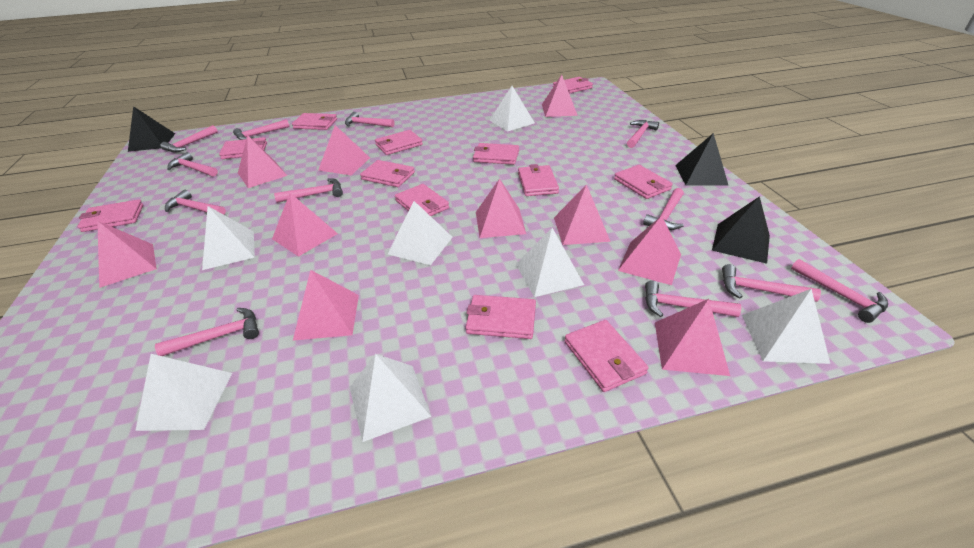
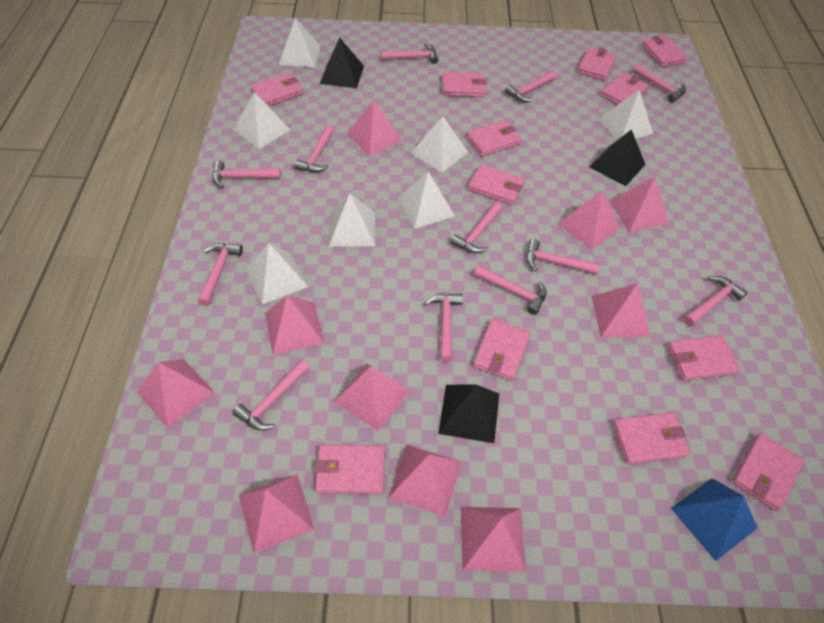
blue pyramid: 0 -> 1

